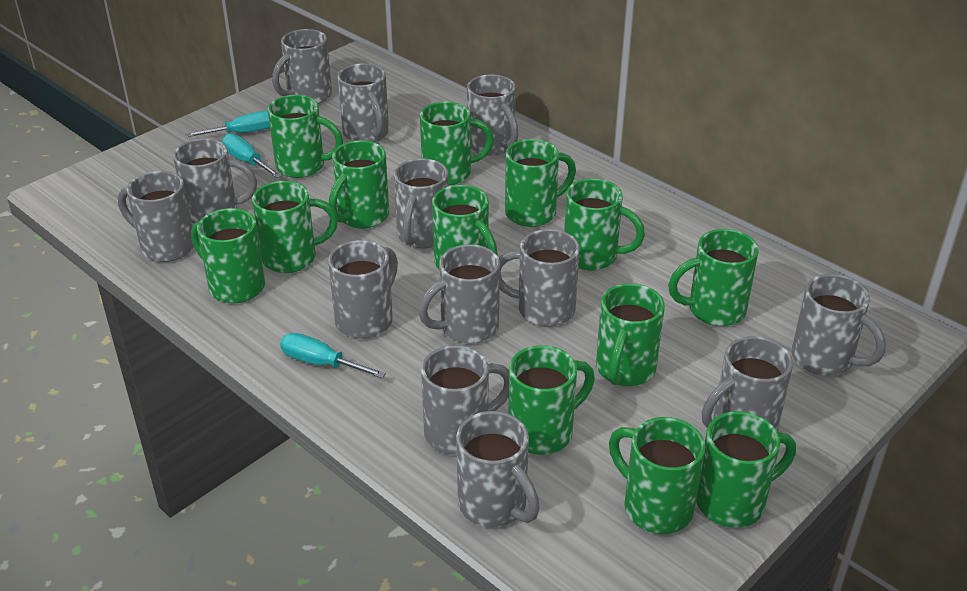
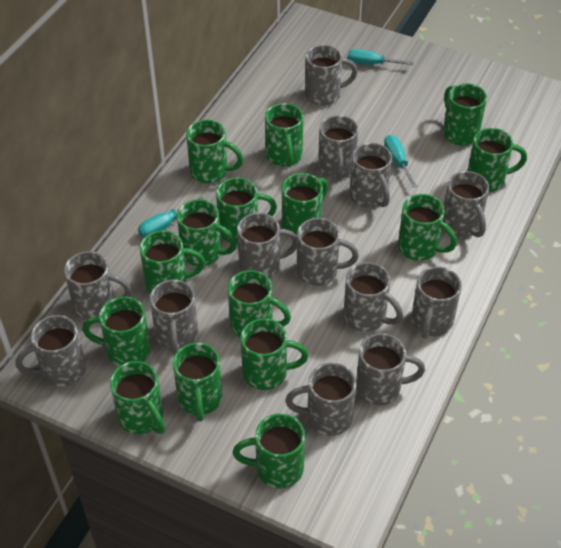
green mug: 13 -> 15

